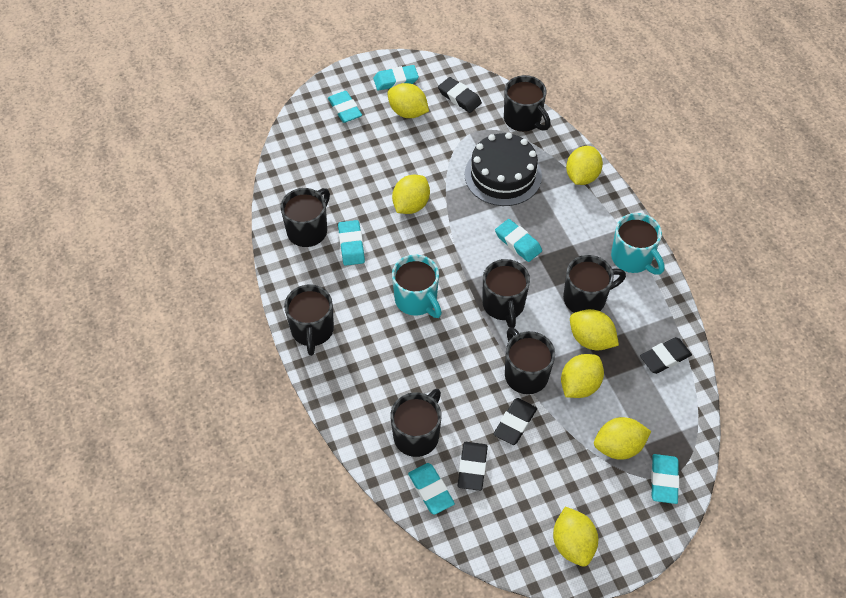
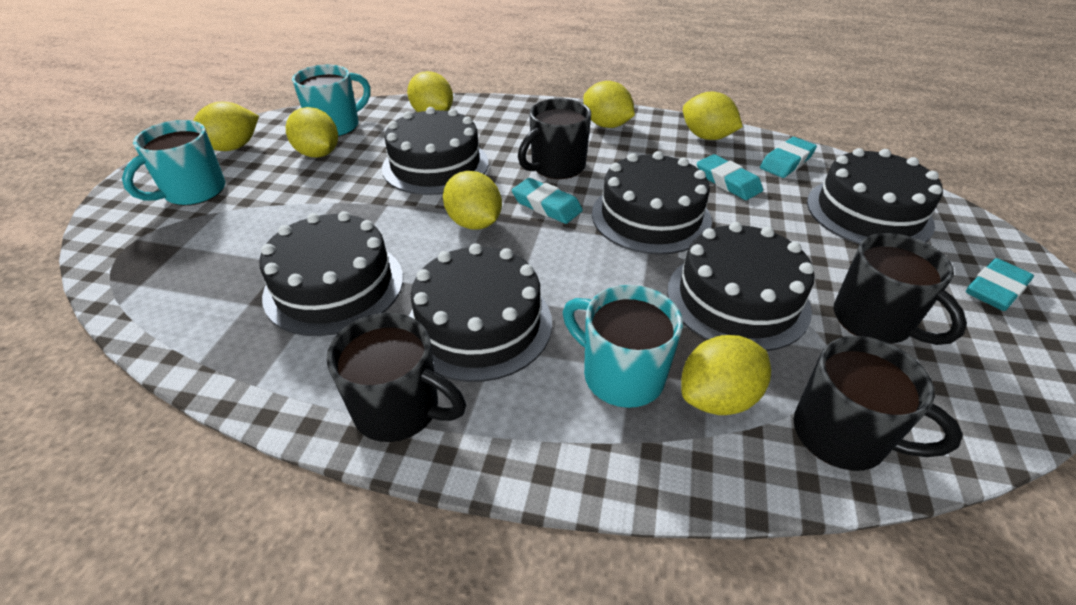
black cake: 1 -> 6
black eraser: 4 -> 0
black mug: 7 -> 4
turquoise eraser: 6 -> 4
turquoise mug: 2 -> 3

